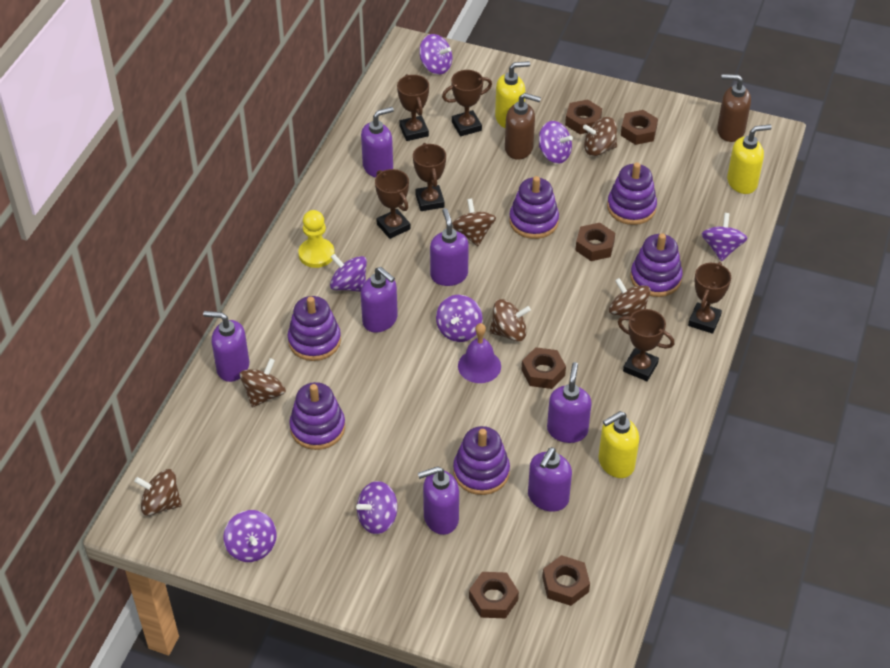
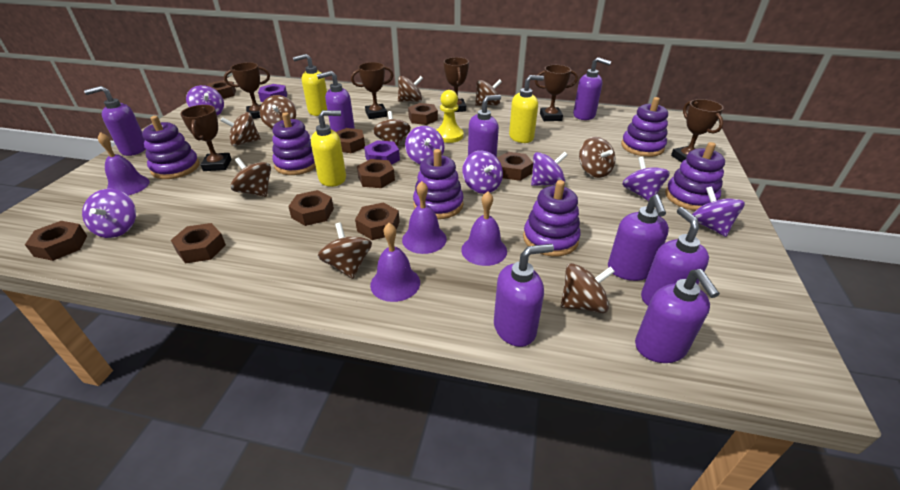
brown nut: 6 -> 9
brown soap dispenser: 2 -> 0
brown spinning top: 6 -> 9
purple bell: 1 -> 4
purple nut: 0 -> 2
purple soap dispenser: 7 -> 8

